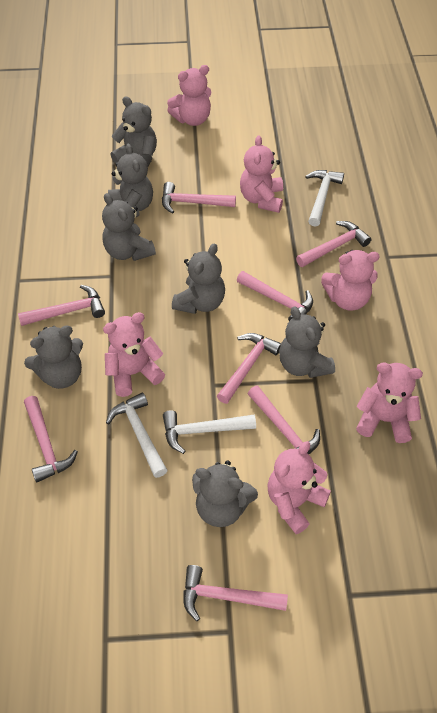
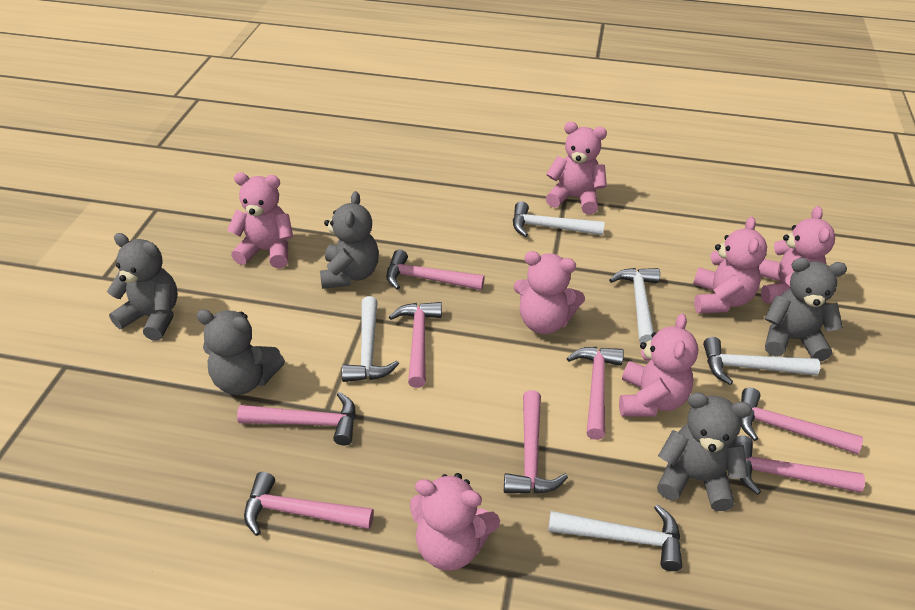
grey teddy bear: 7 -> 5
pink teddy bear: 6 -> 7
white hammer: 3 -> 5

